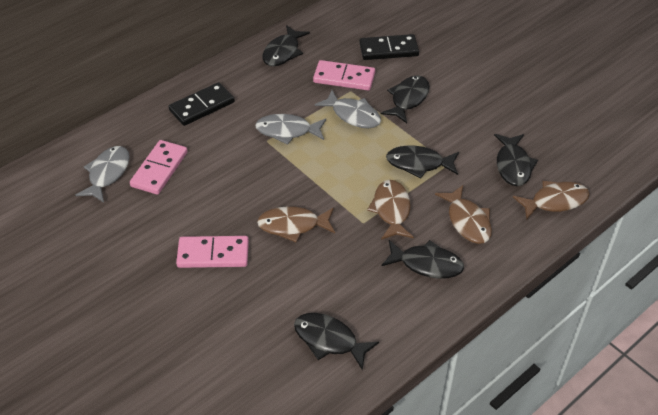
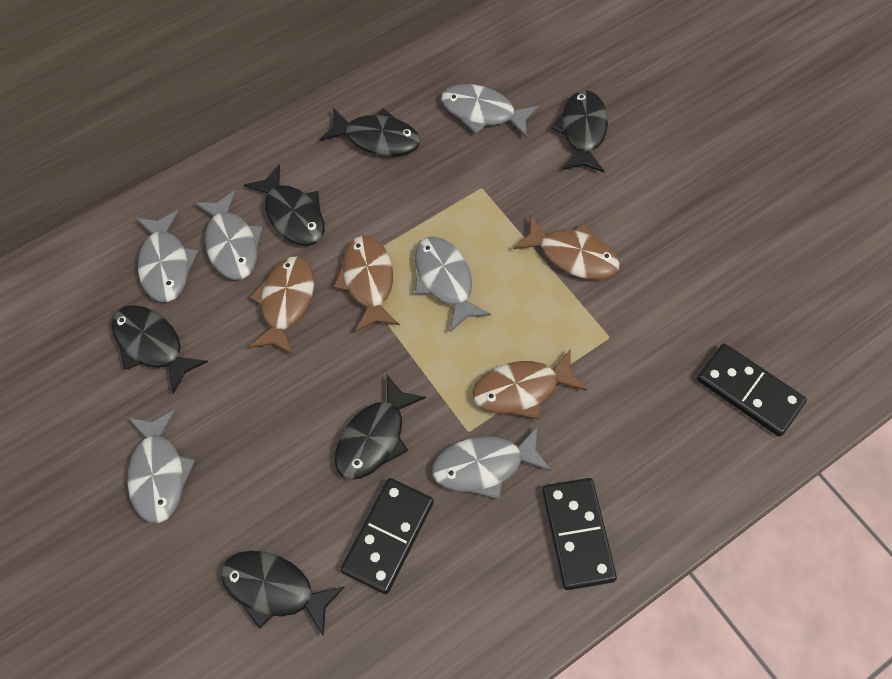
black domino: 2 -> 3
grey fish: 3 -> 6
pink domino: 3 -> 0

